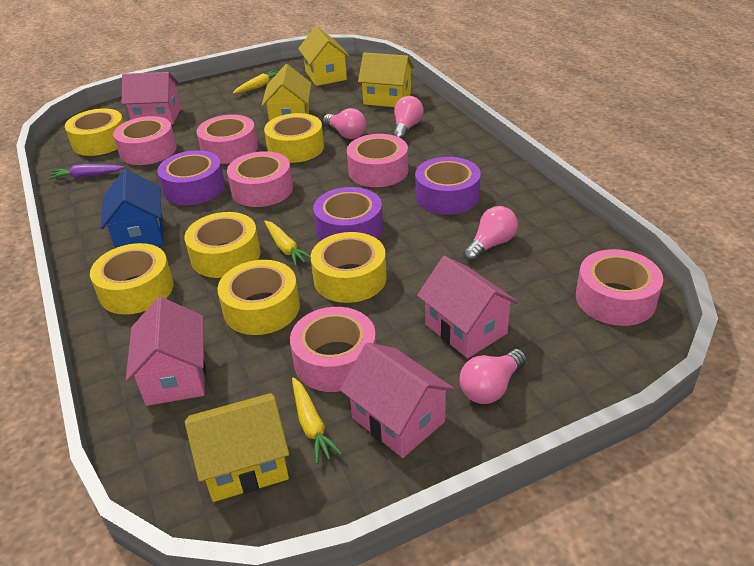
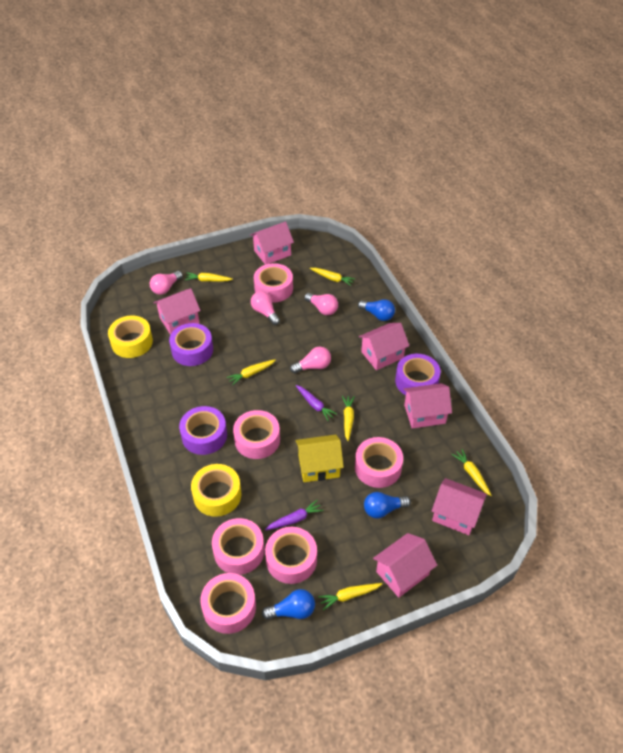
blue house: 1 -> 0
blue light bulb: 0 -> 3
pink house: 4 -> 6
purple carrot: 1 -> 2
yellow carrot: 3 -> 6
yellow house: 4 -> 1
yellow tape: 6 -> 2

